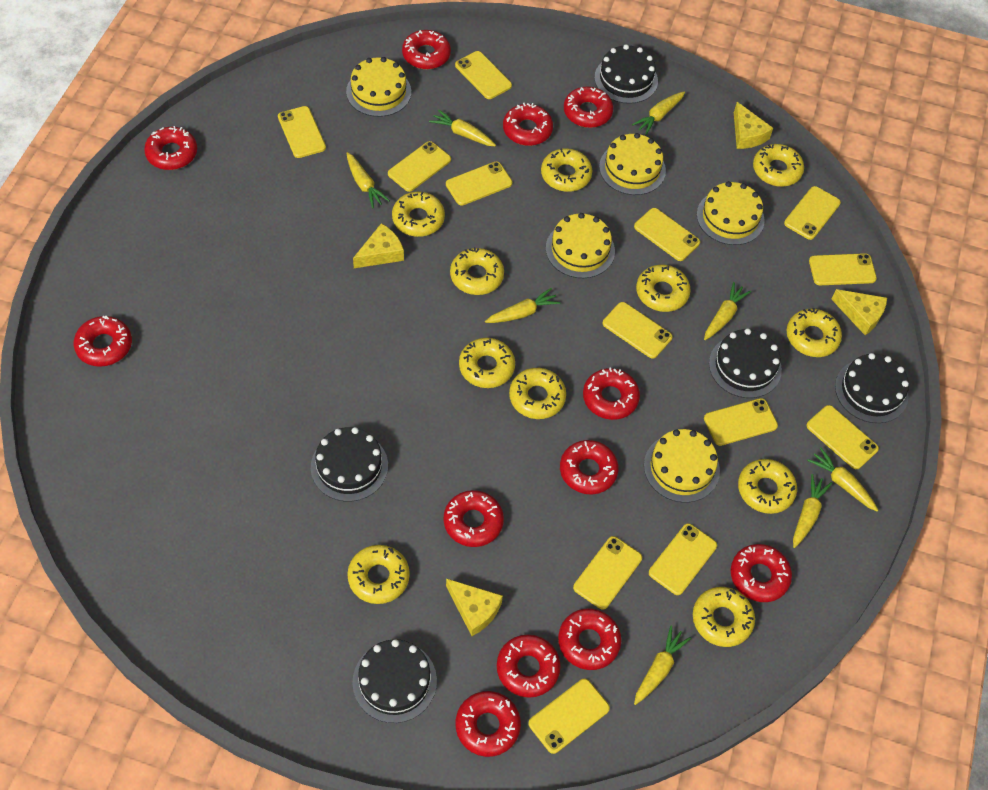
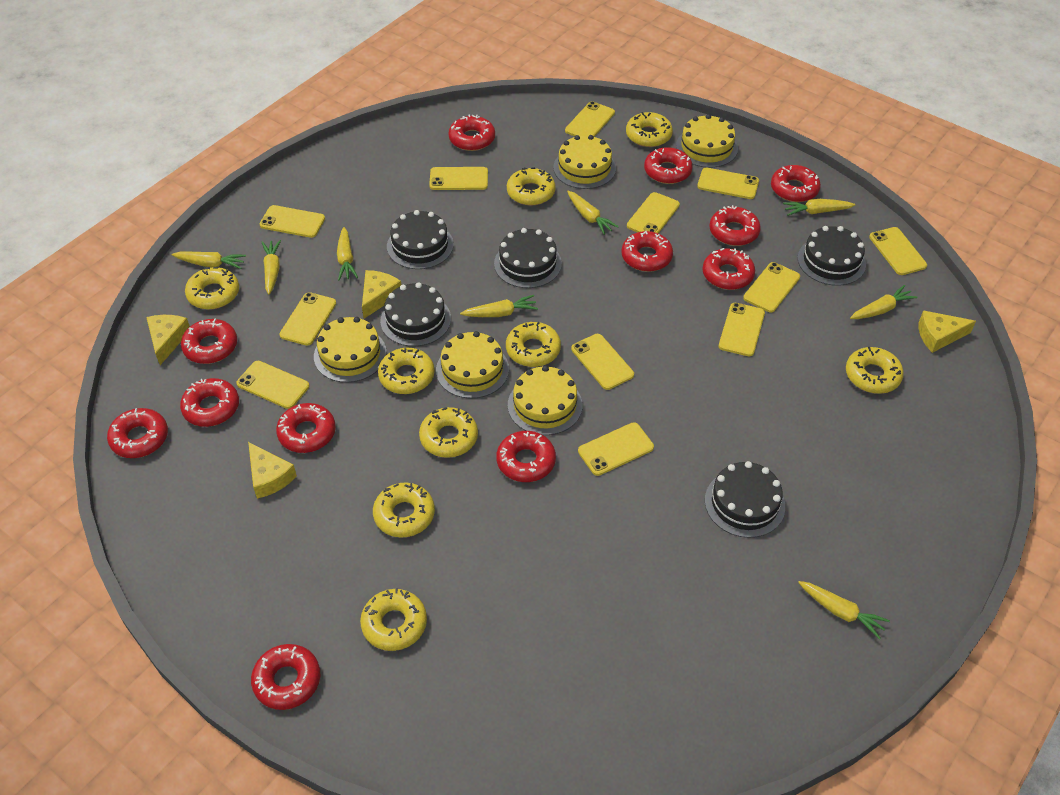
yellow donut: 11 -> 9
yellow phone: 13 -> 12

